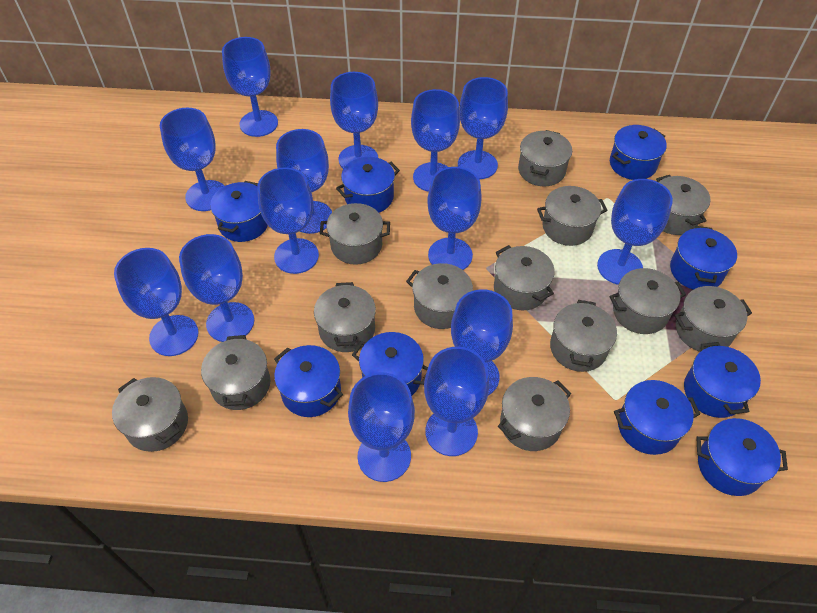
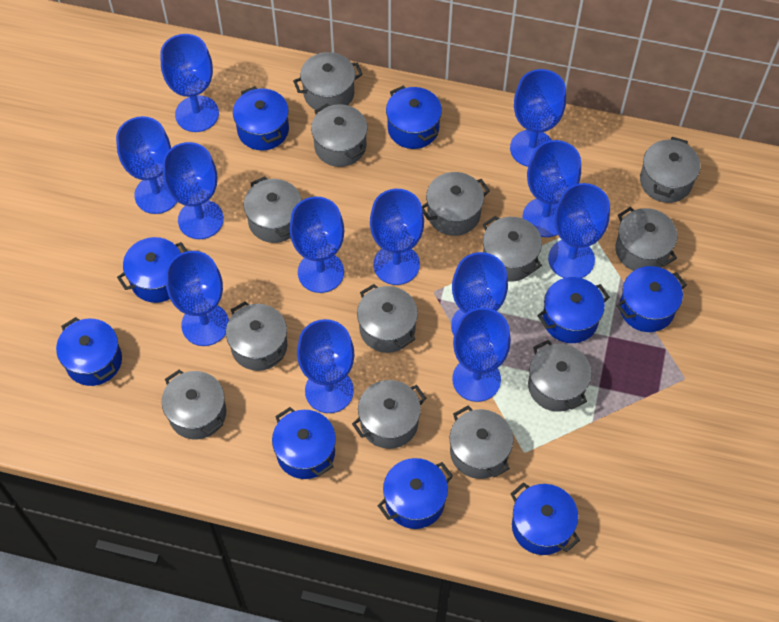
blue goblet: 14 -> 12

